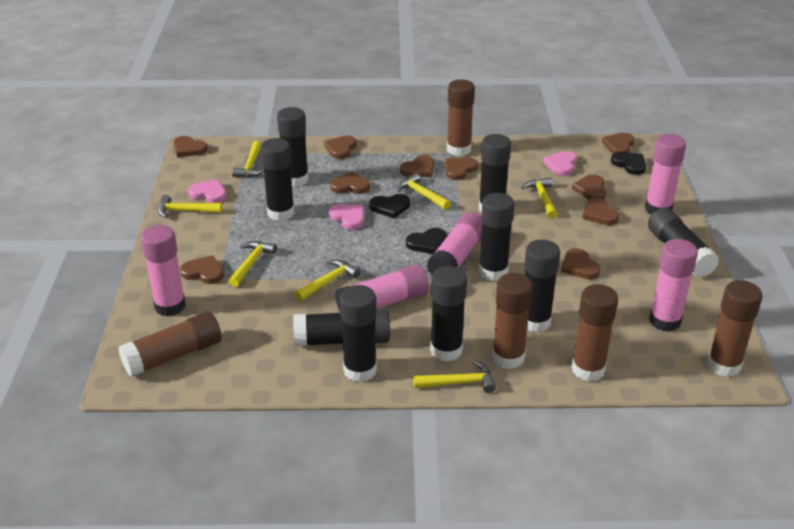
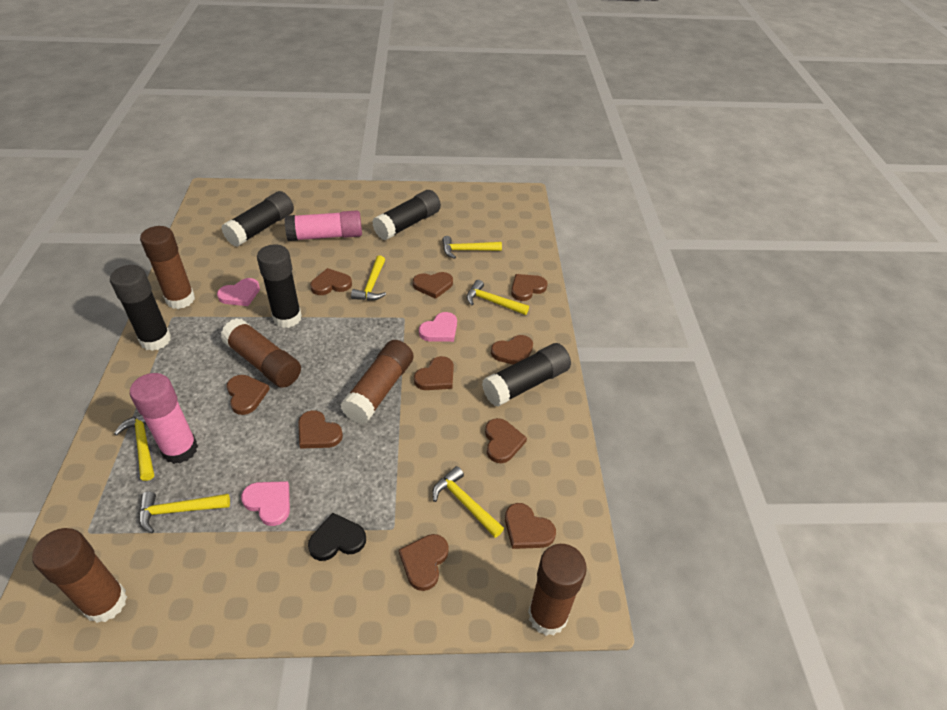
black glue stick: 9 -> 5
black heart: 3 -> 1
pink glue stick: 5 -> 2
yellow hammer: 7 -> 6

